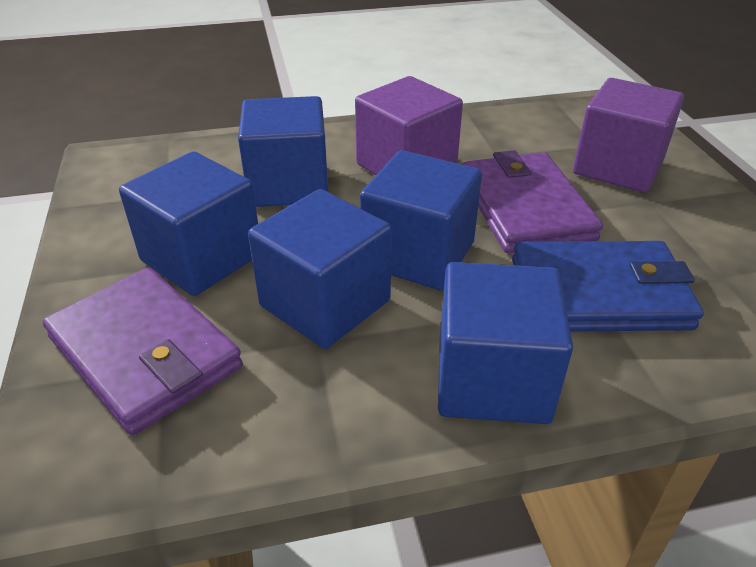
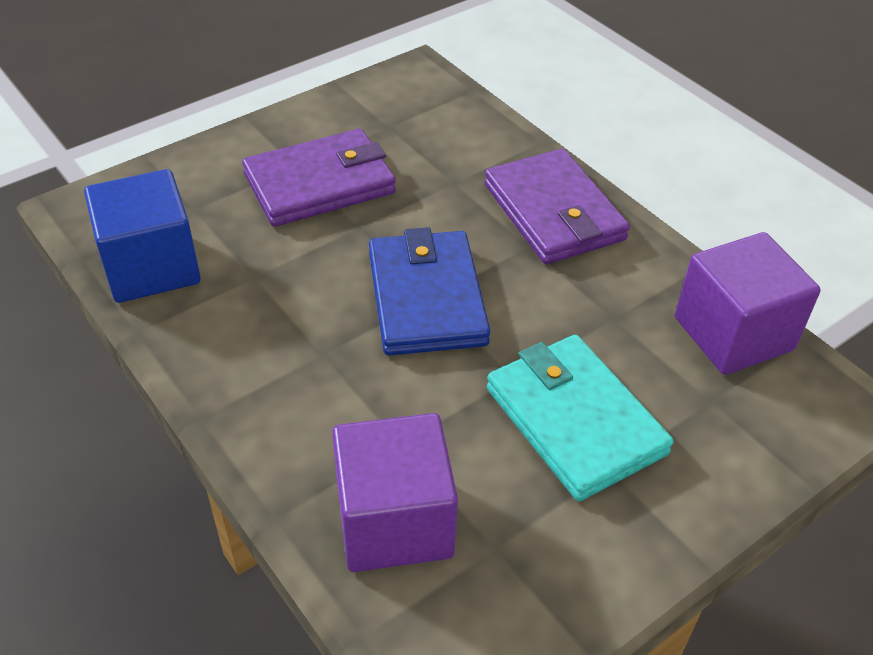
blue cube: 5 -> 1
turquoise wallet: 0 -> 1

